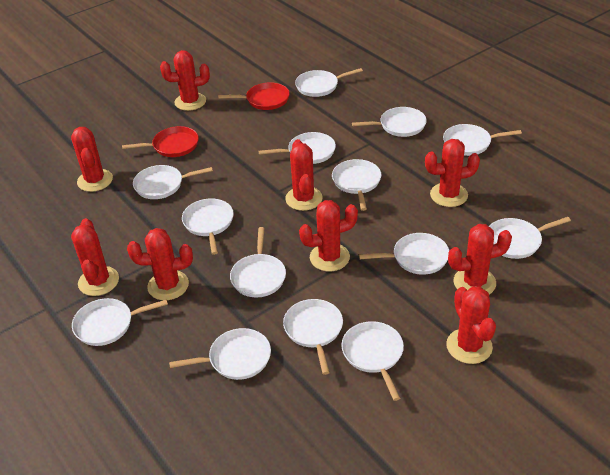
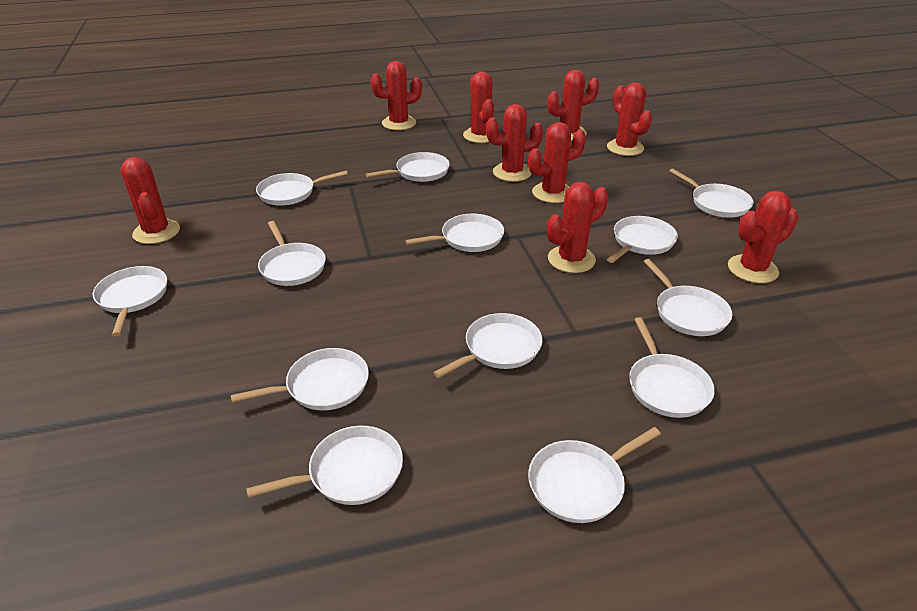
red pan: 2 -> 0
white pan: 14 -> 13

